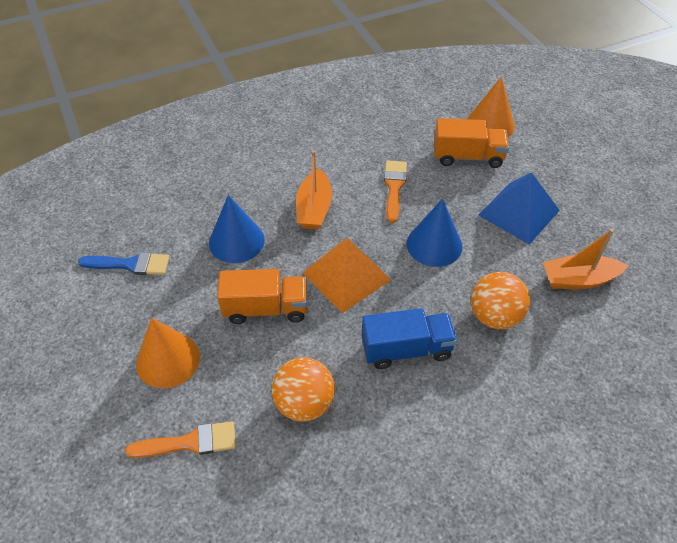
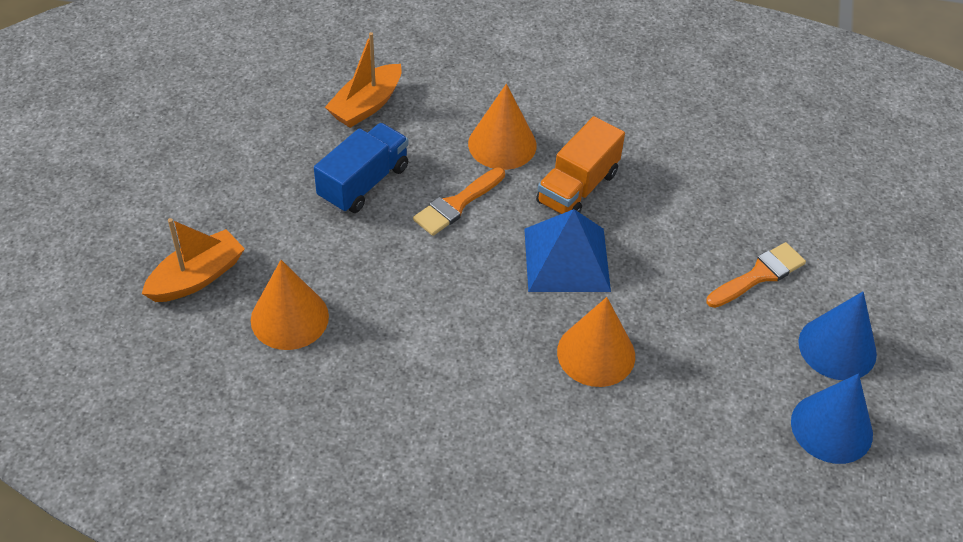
blue brush: 1 -> 0
orange ball: 2 -> 0
orange cone: 2 -> 3
orange pyramid: 1 -> 0
orange truck: 2 -> 1

